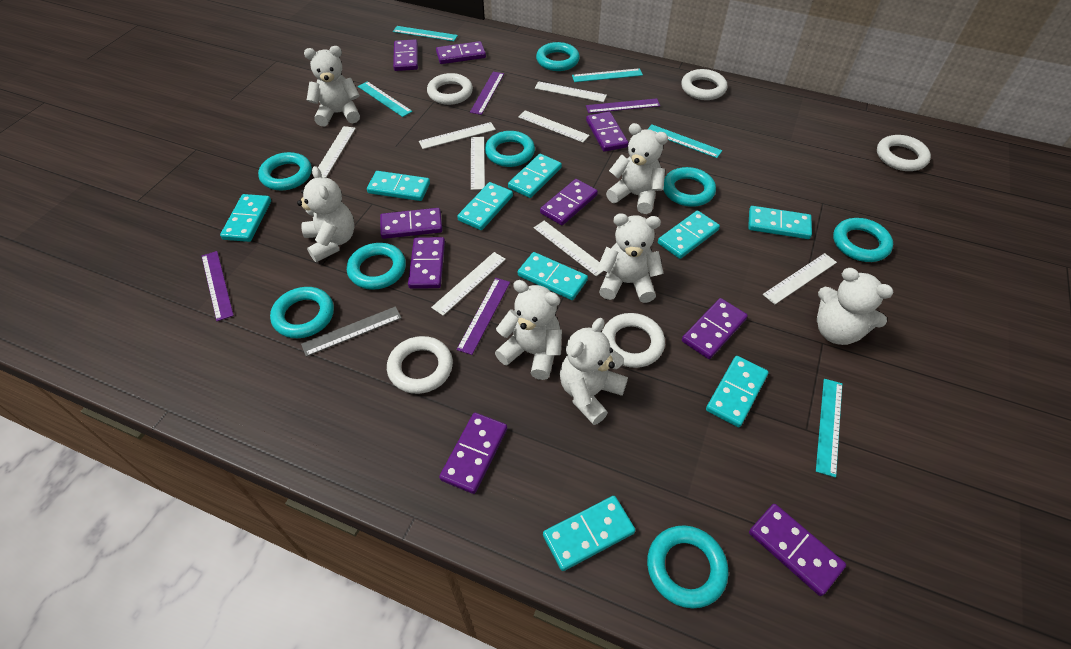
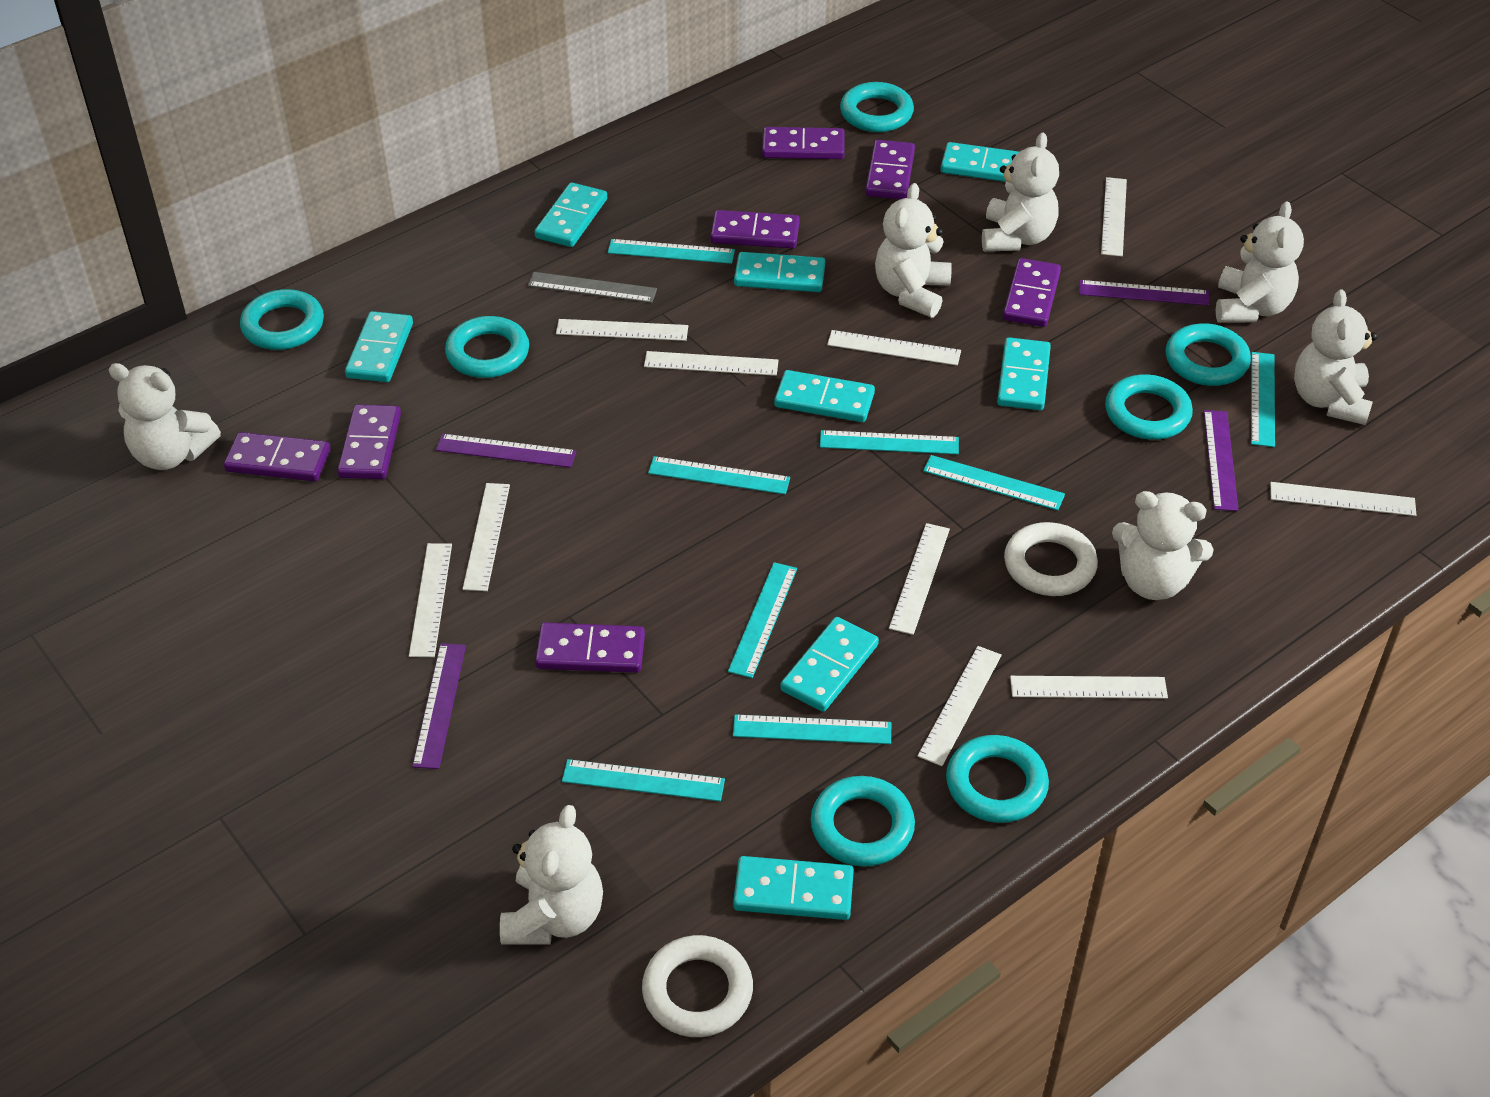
purple domino: 9 -> 7
turquoise domino: 9 -> 8
turquoise ring: 8 -> 7
turquoise ruler: 5 -> 8
white ring: 5 -> 2
white ruler: 8 -> 10

